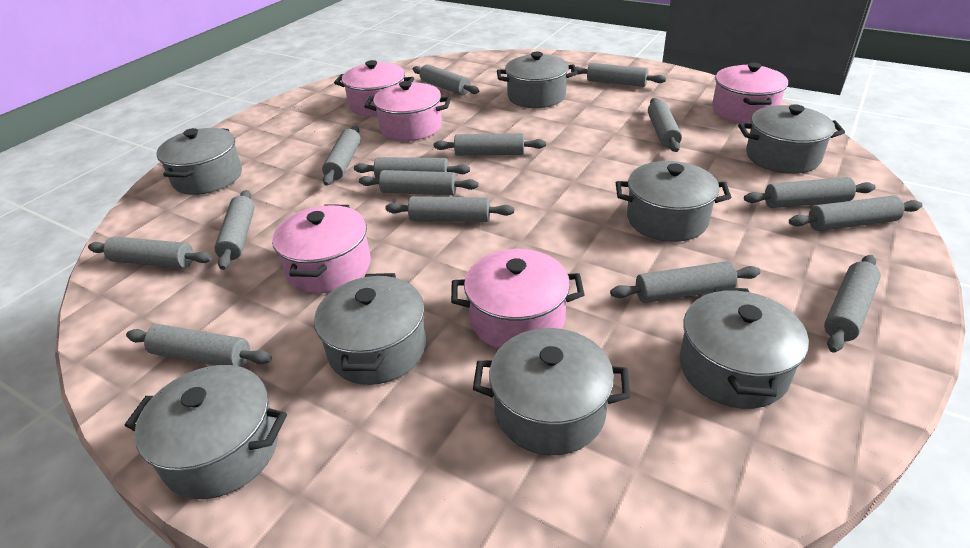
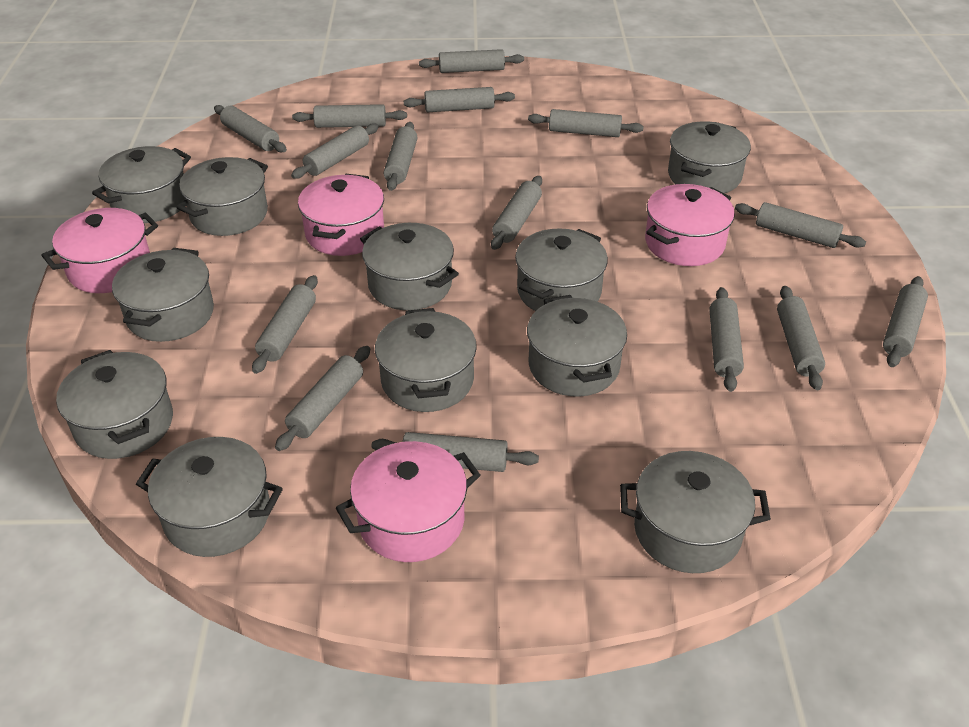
grey pot: 8 -> 11
pink pot: 5 -> 4

